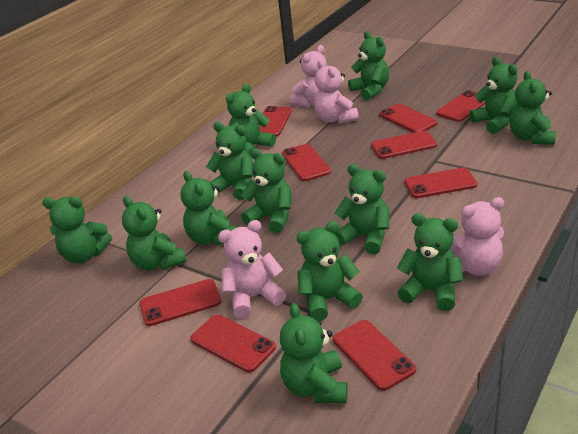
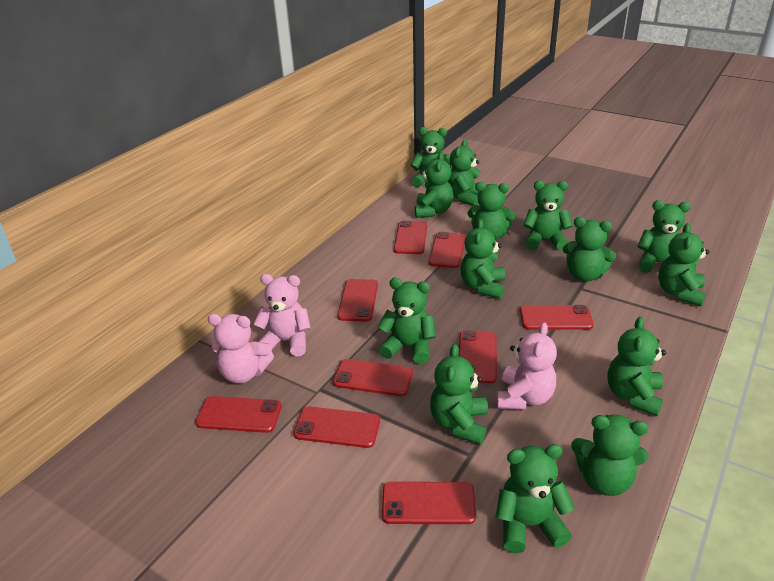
green teddy bear: 13 -> 14
pink teddy bear: 4 -> 3

